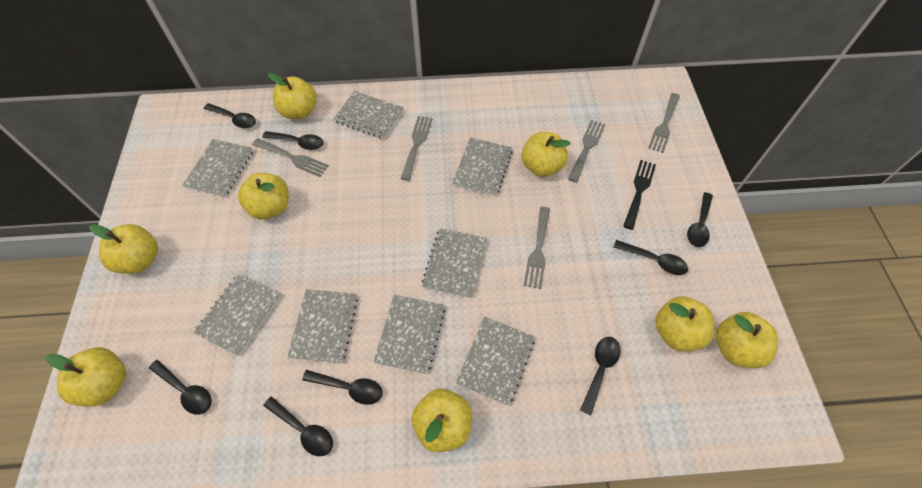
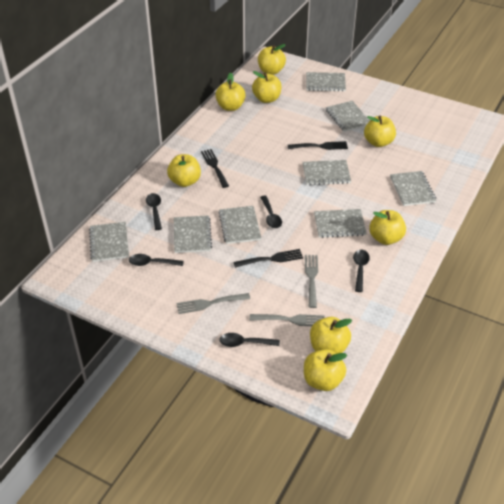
black fork: 1 -> 3
black spoon: 8 -> 5
grey fork: 5 -> 3

